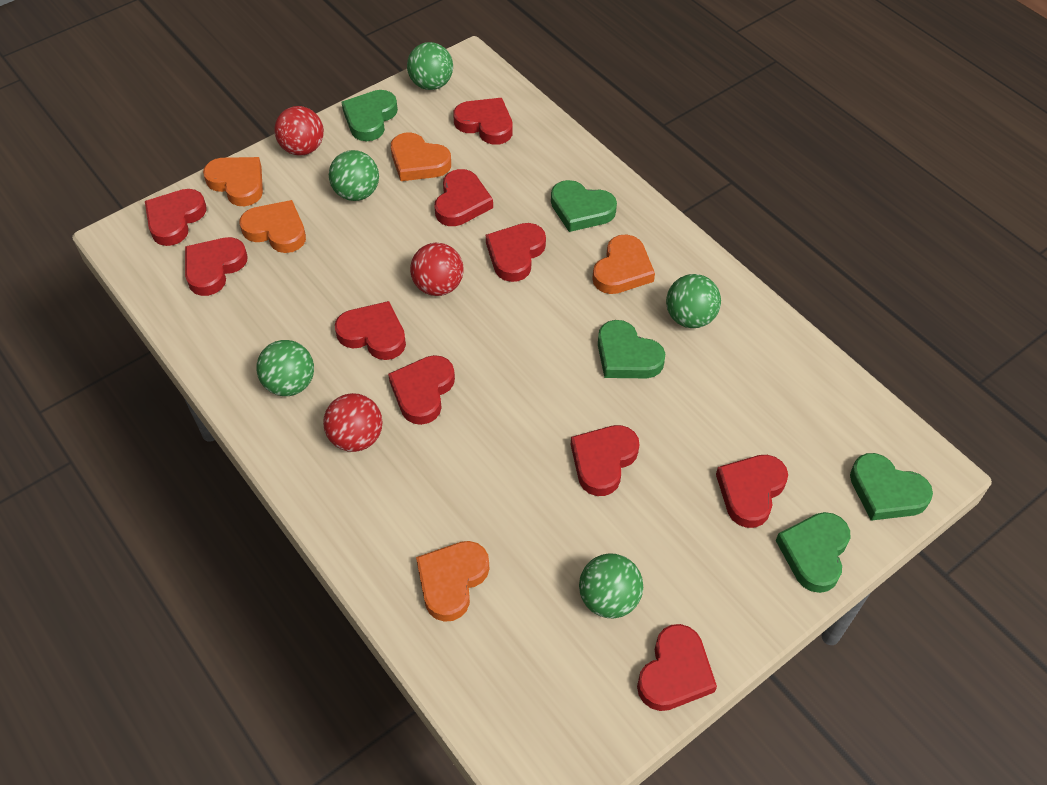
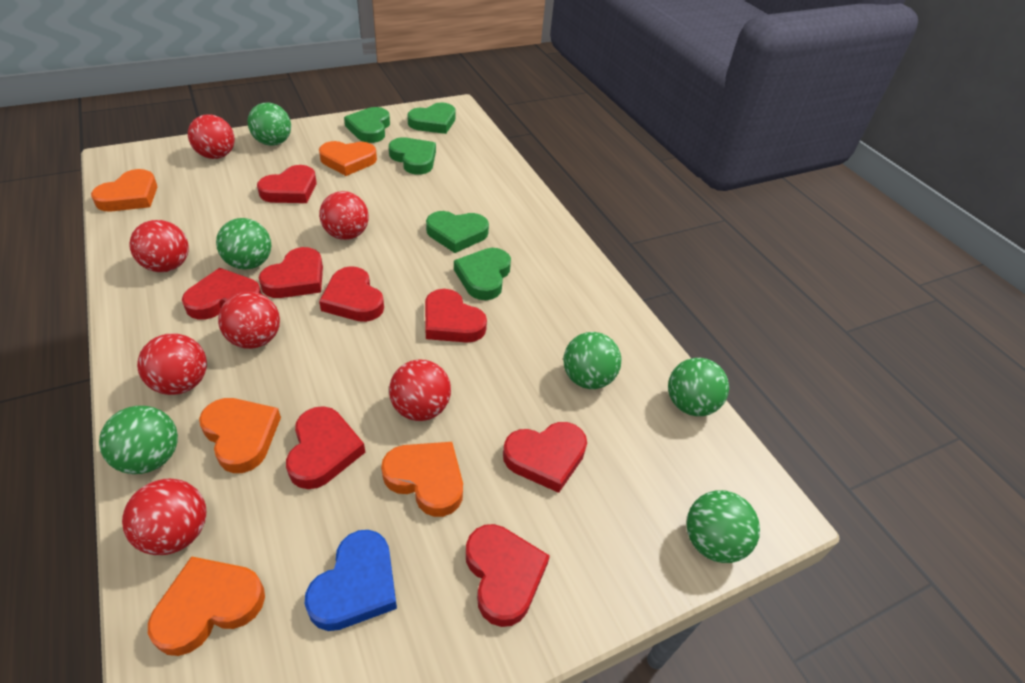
blue heart: 0 -> 1
green ball: 5 -> 6
red ball: 3 -> 7
red heart: 10 -> 8

